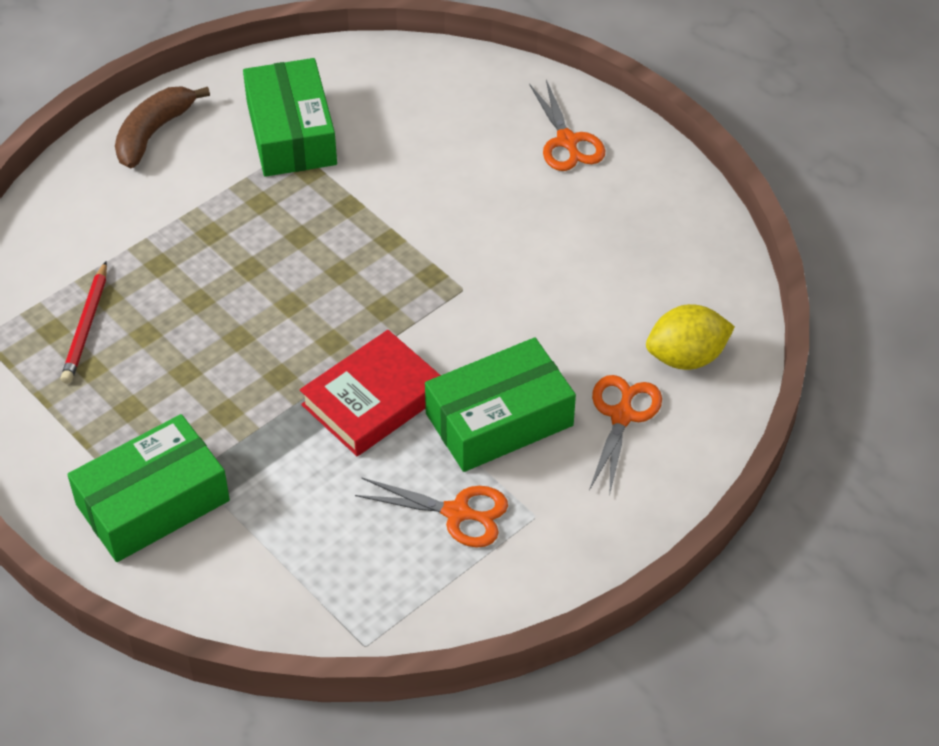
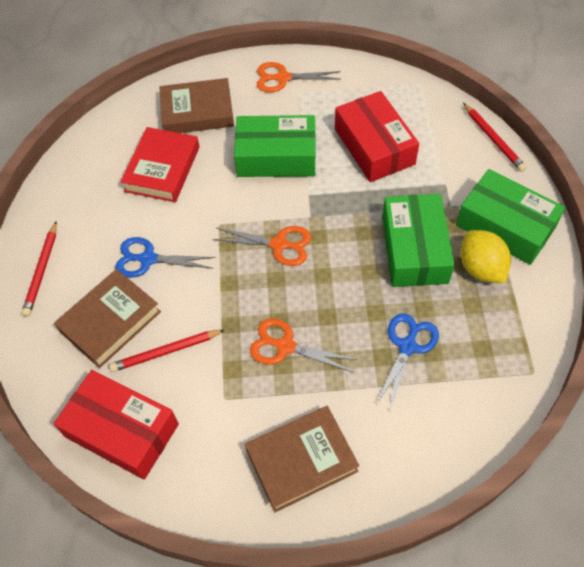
blue scissors: 0 -> 2
brown banana: 1 -> 0
brown book: 0 -> 3
red box: 0 -> 2
red pencil: 1 -> 3

